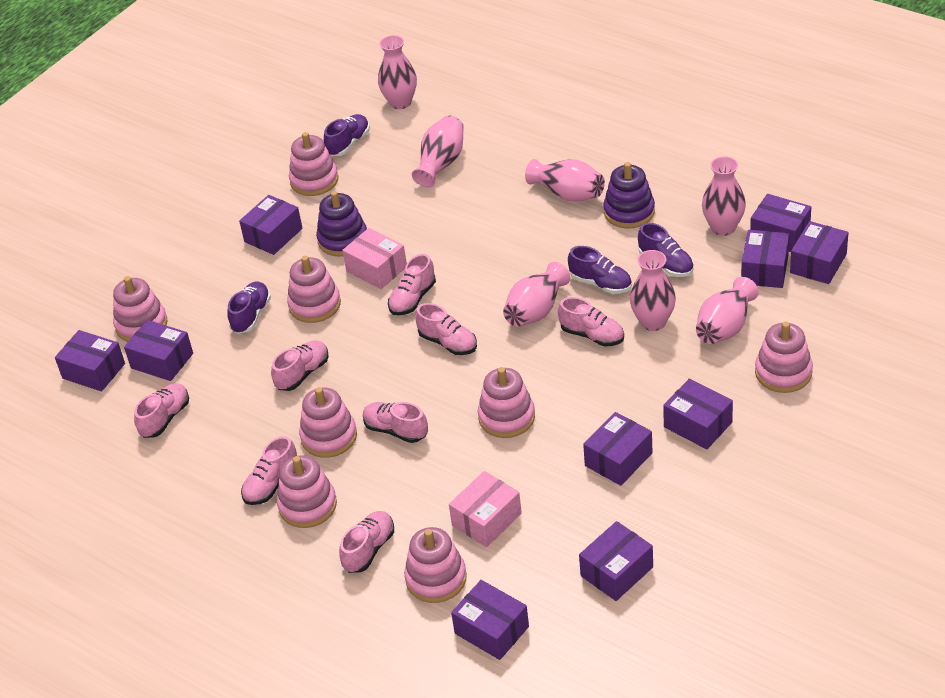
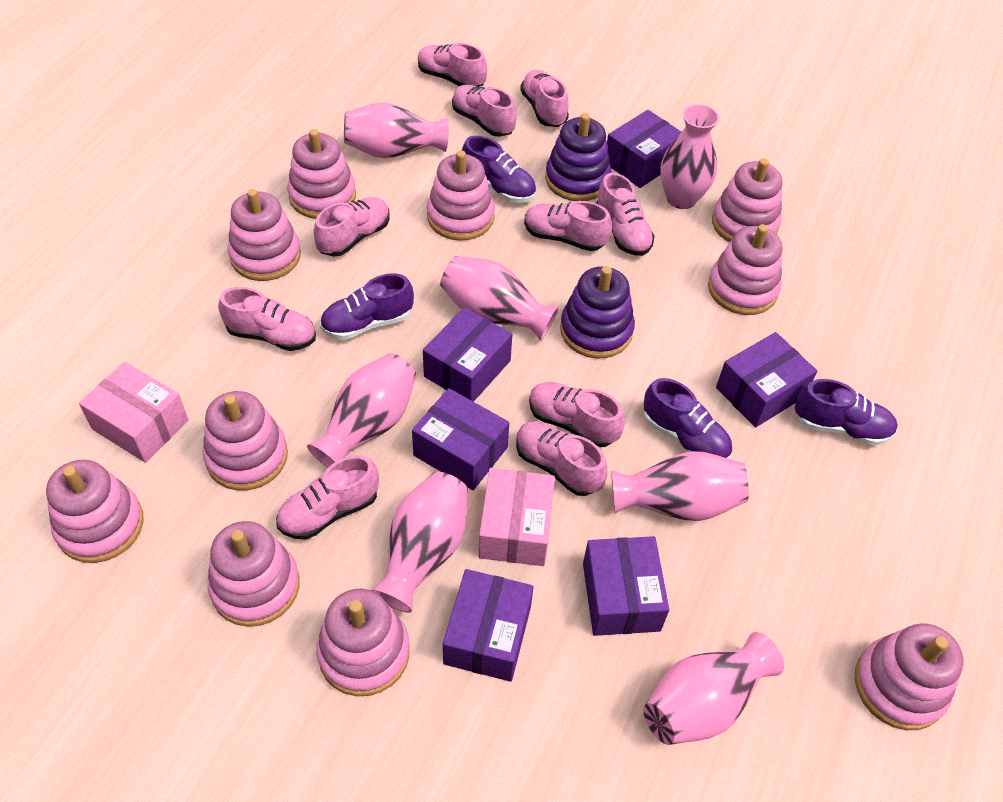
pink shoe: 8 -> 10
pink stacking toy: 8 -> 10
purple box: 10 -> 6

